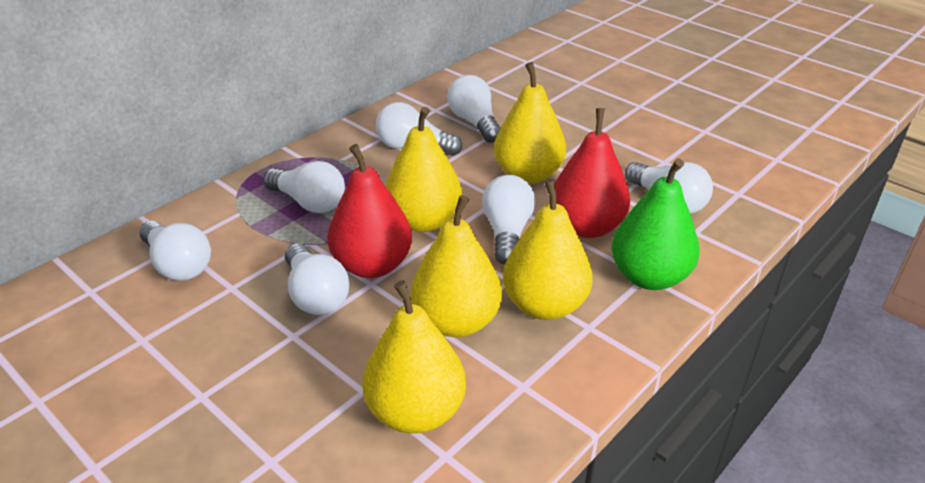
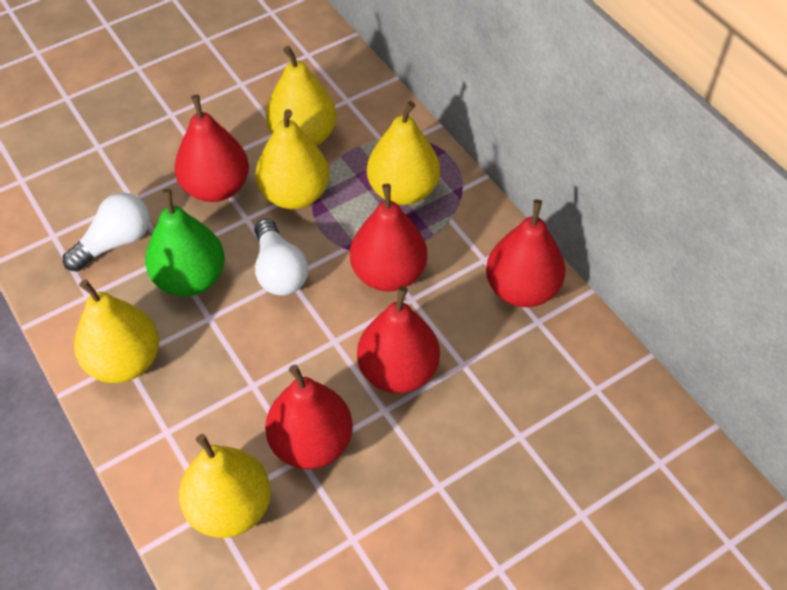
red pear: 2 -> 5
white light bulb: 7 -> 2

